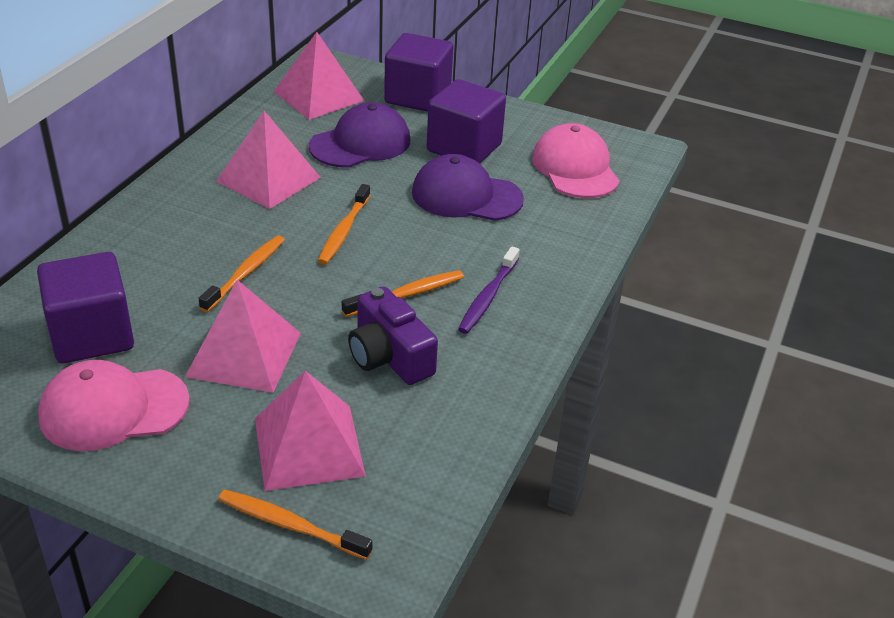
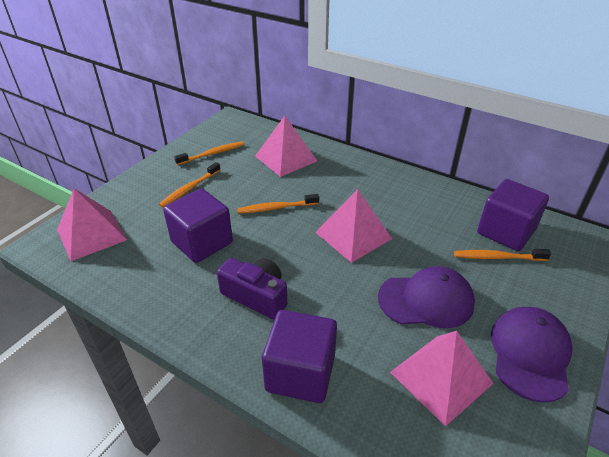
pink cap: 2 -> 0
purple toothbrush: 1 -> 0

